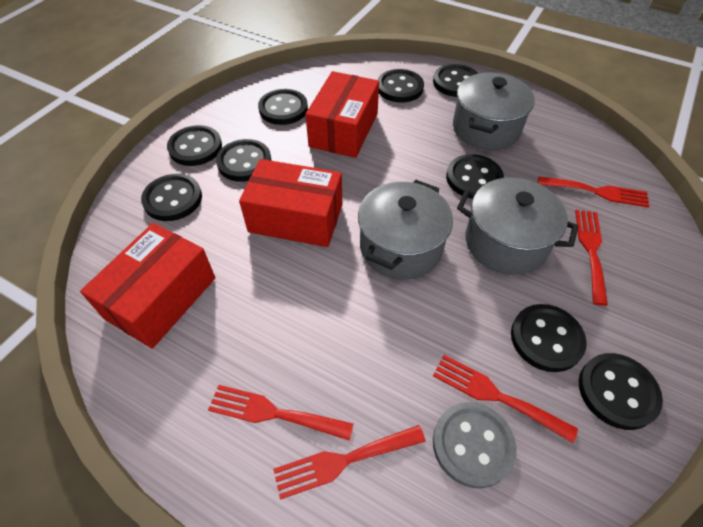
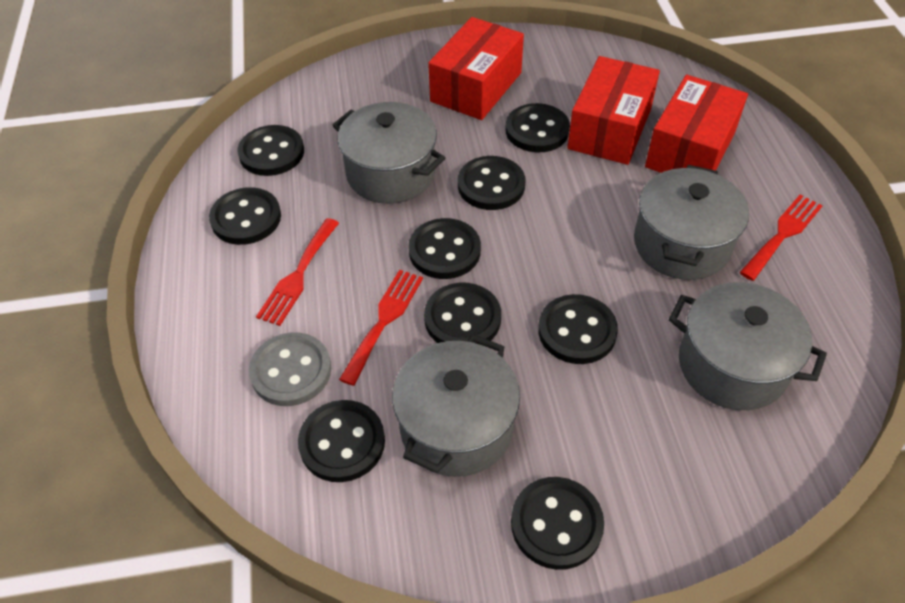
grey pot: 3 -> 4
red fork: 5 -> 3

